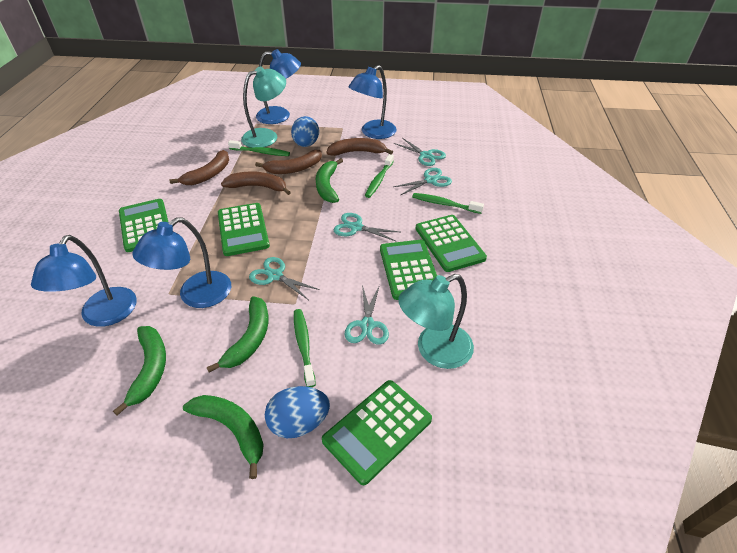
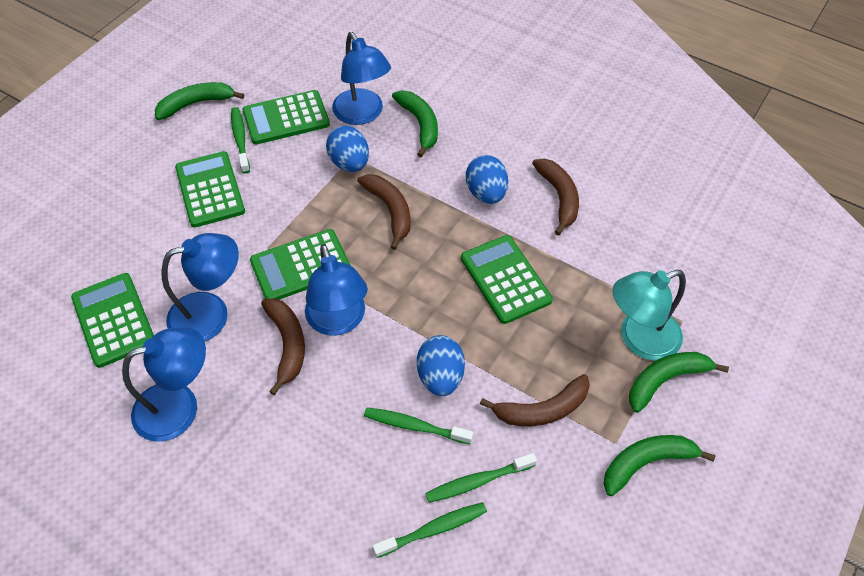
blue egg: 2 -> 3
turquoise lamp: 2 -> 1
turquoise scissors: 5 -> 0

